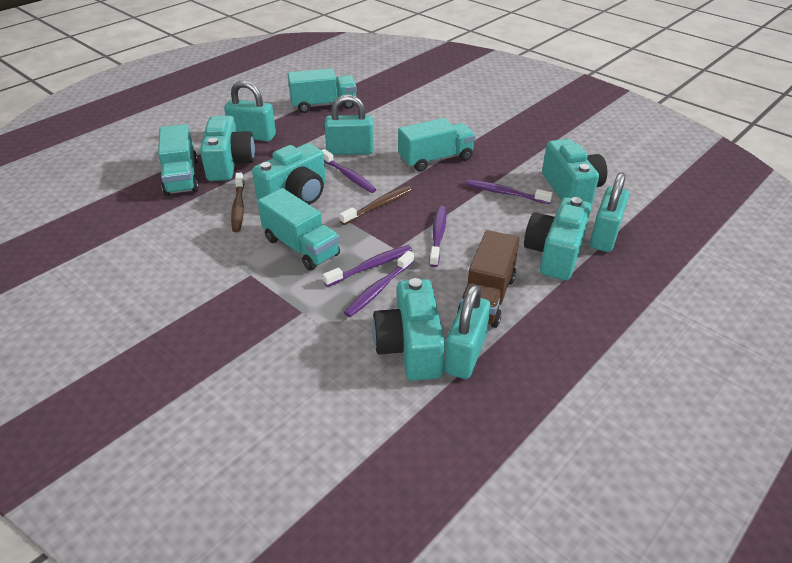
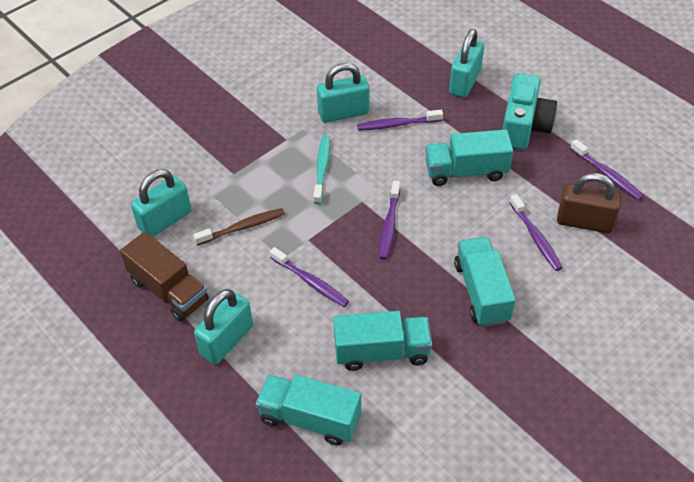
brown padlock: 0 -> 1
brown toothbrush: 2 -> 1
turquoise camera: 5 -> 1
turquoise toothbrush: 0 -> 1

